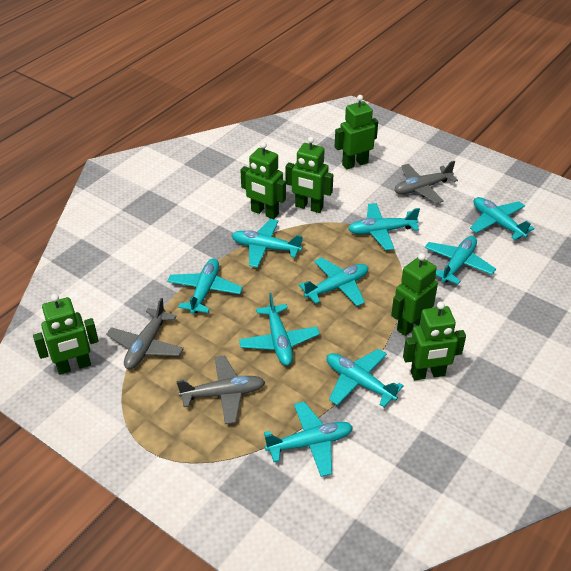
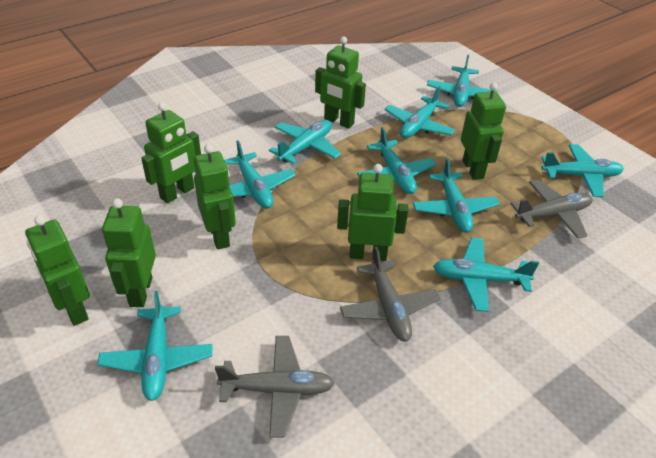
green robot: 6 -> 7

